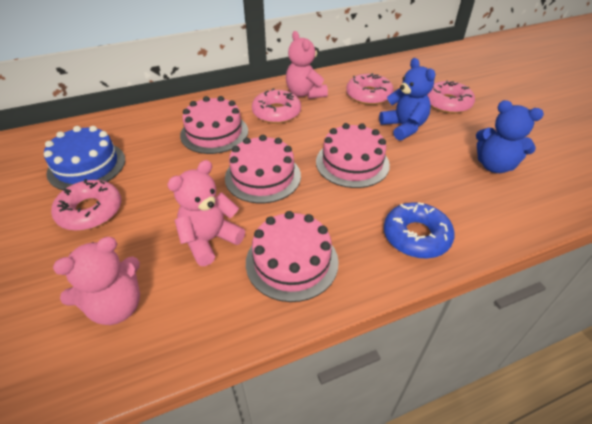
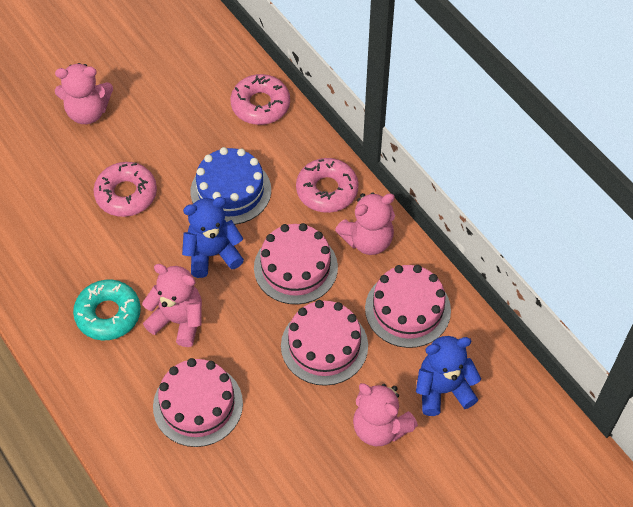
blue donut: 1 -> 0
pink donut: 4 -> 3
pink teddy bear: 3 -> 4
turquoise donut: 0 -> 1

